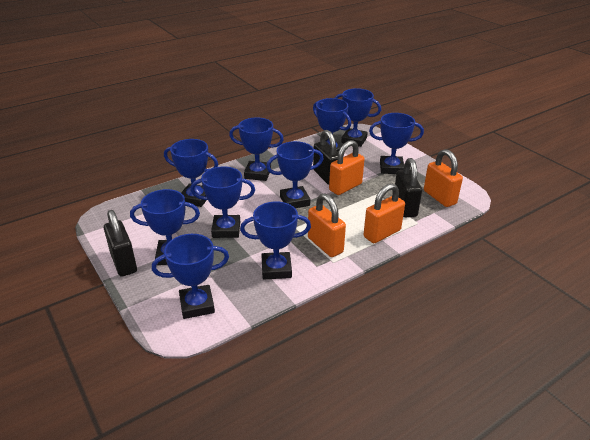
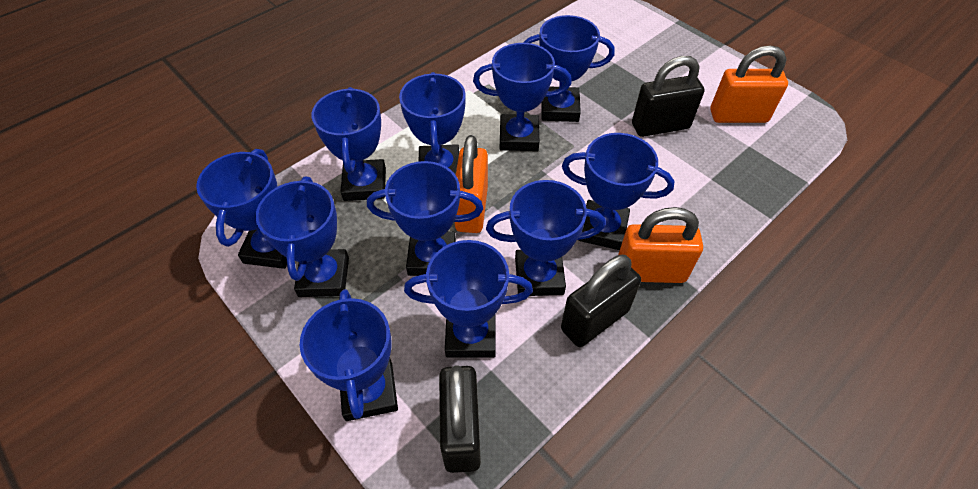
blue trophy: 10 -> 11
orange padlock: 4 -> 3

